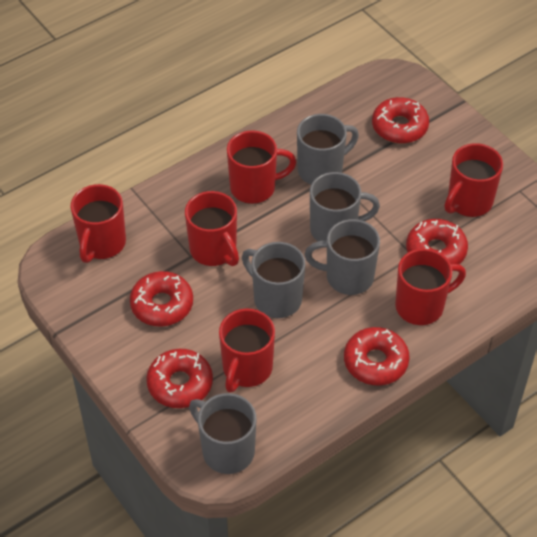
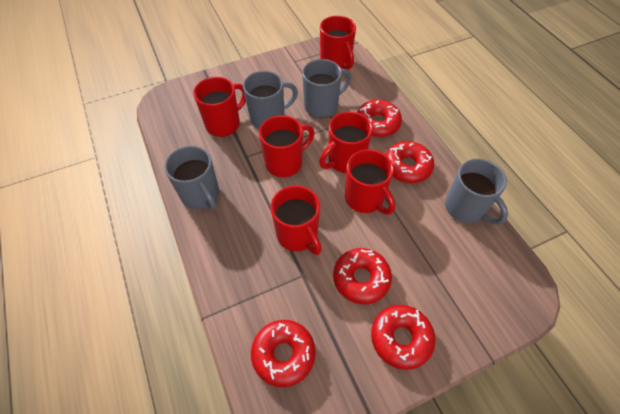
grey mug: 5 -> 4

